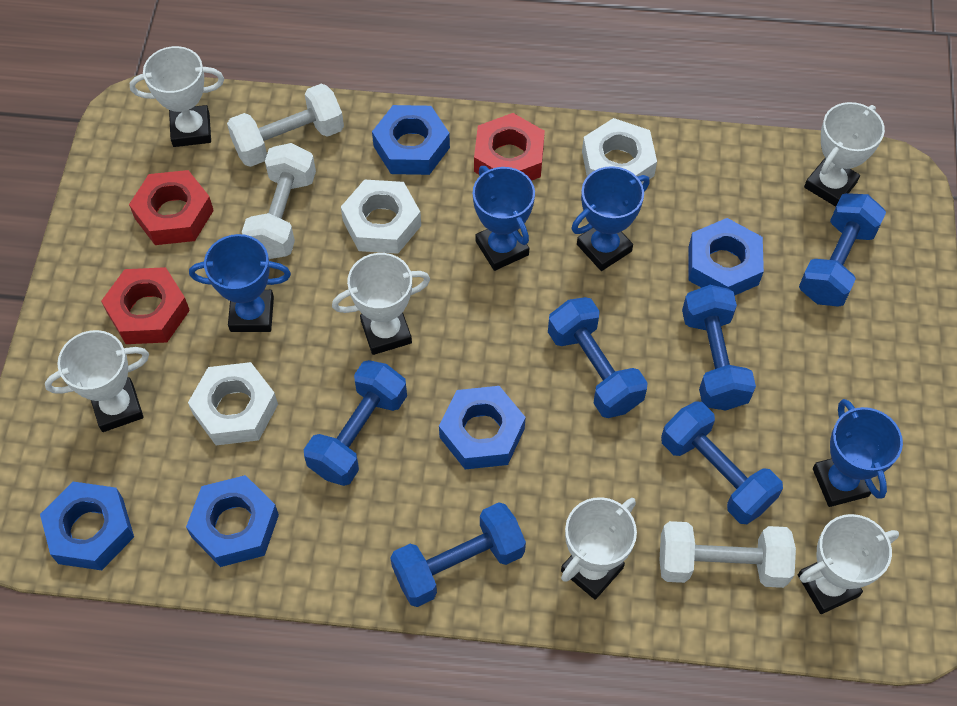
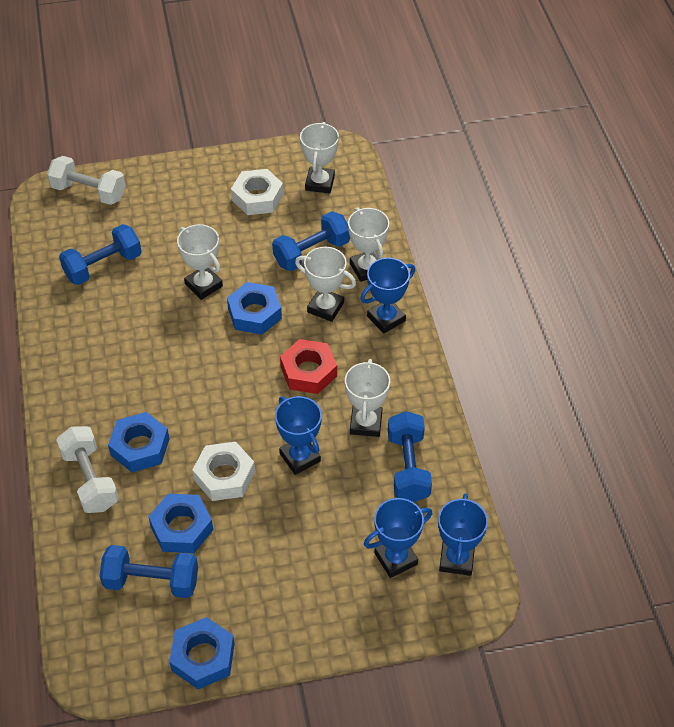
blue dumbbell: 6 -> 4
blue nut: 5 -> 4
red nut: 3 -> 1
white dumbbell: 3 -> 2
white nut: 3 -> 2
white trophy: 6 -> 5

